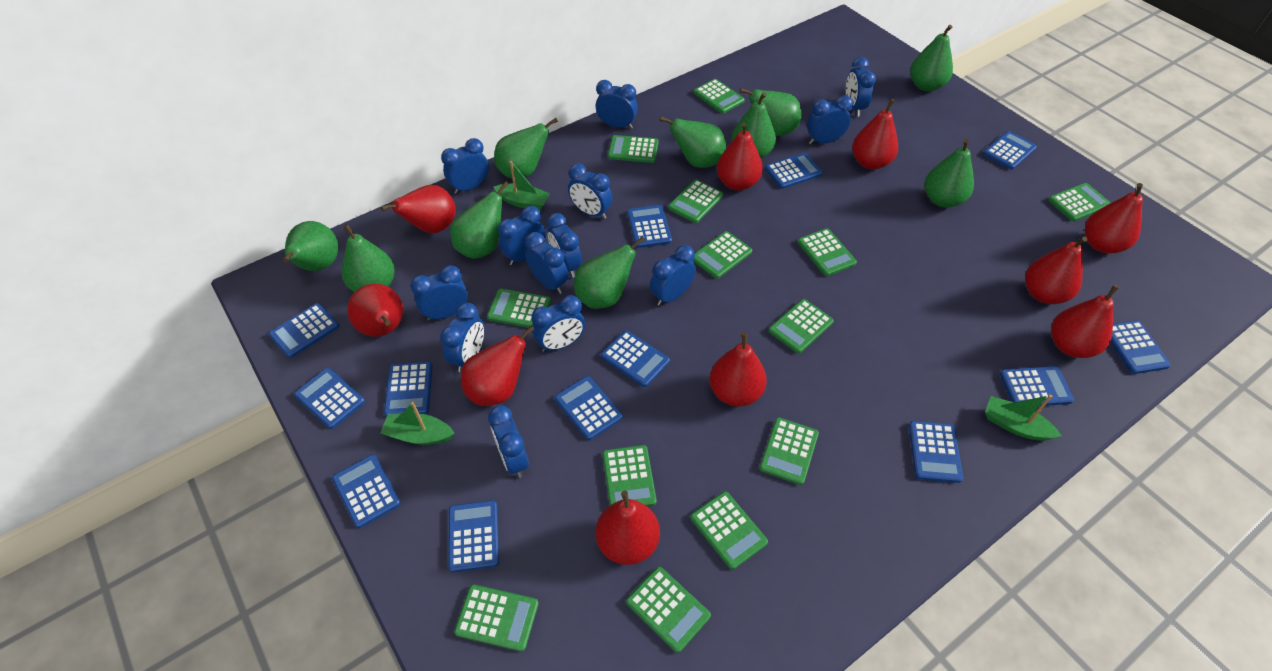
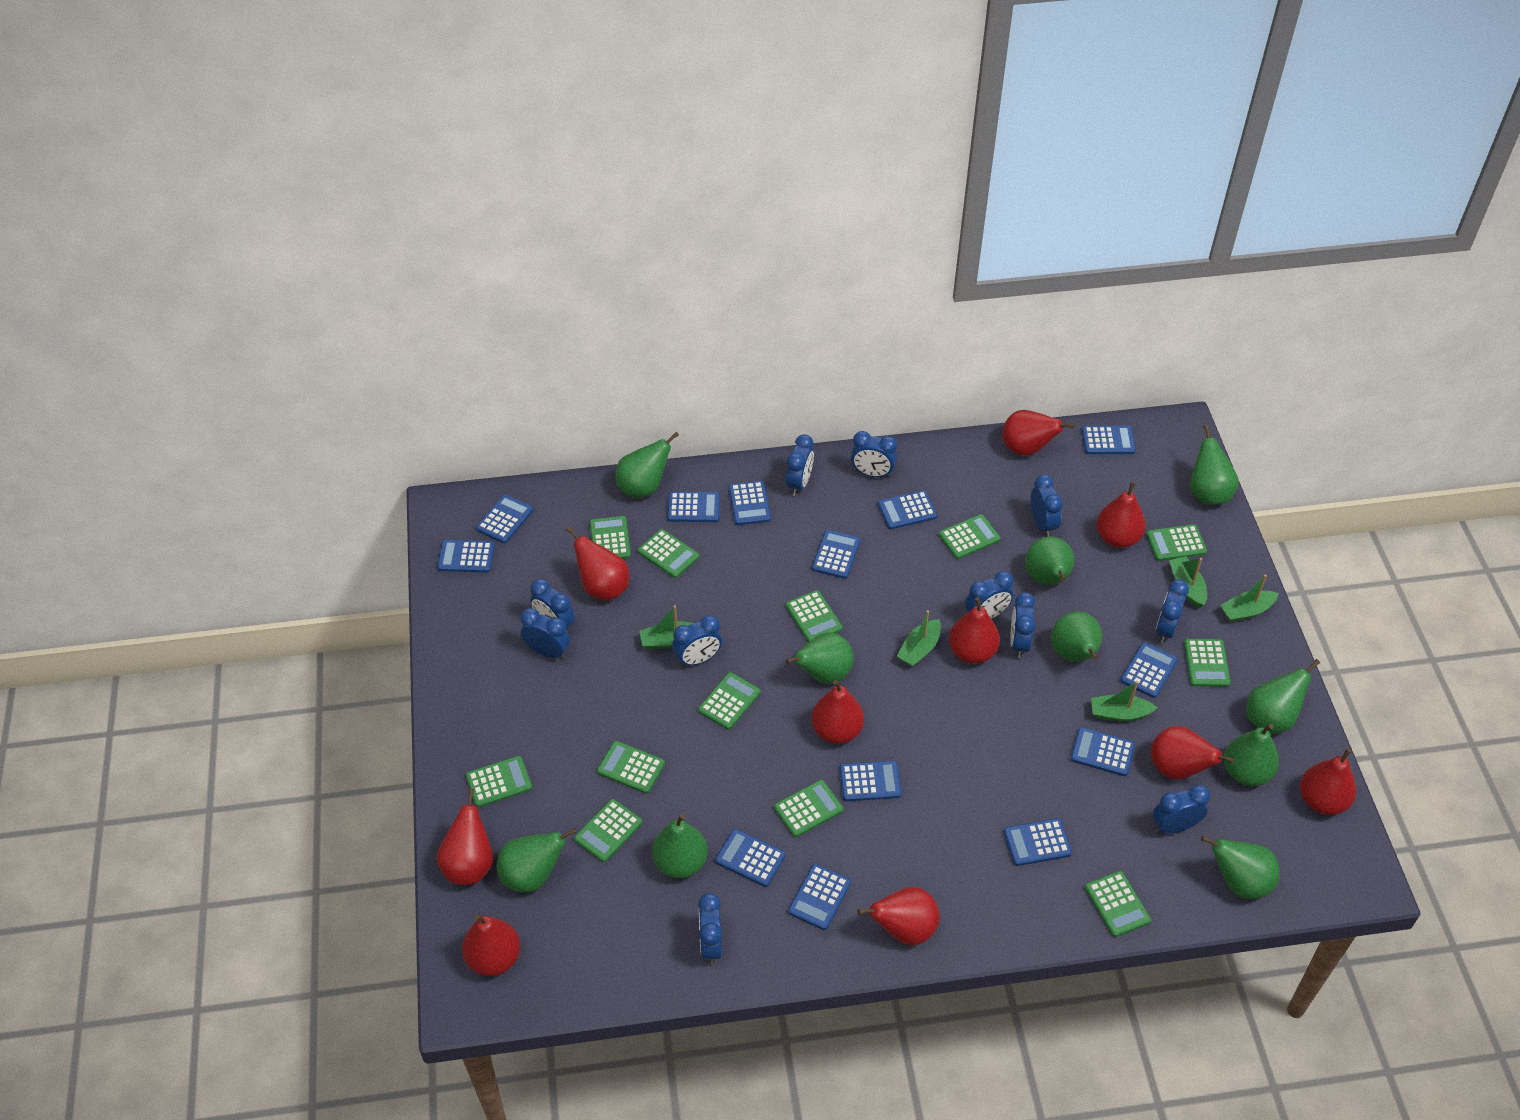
blue clock: 13 -> 11
green boat: 3 -> 5
green calculator: 13 -> 12

